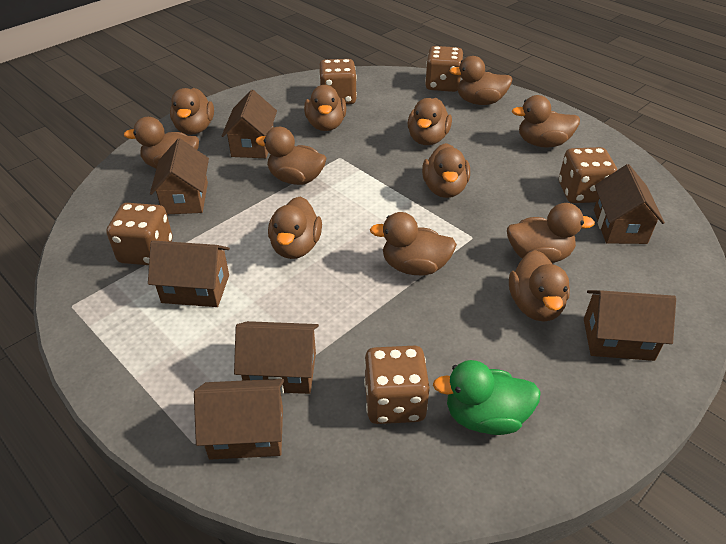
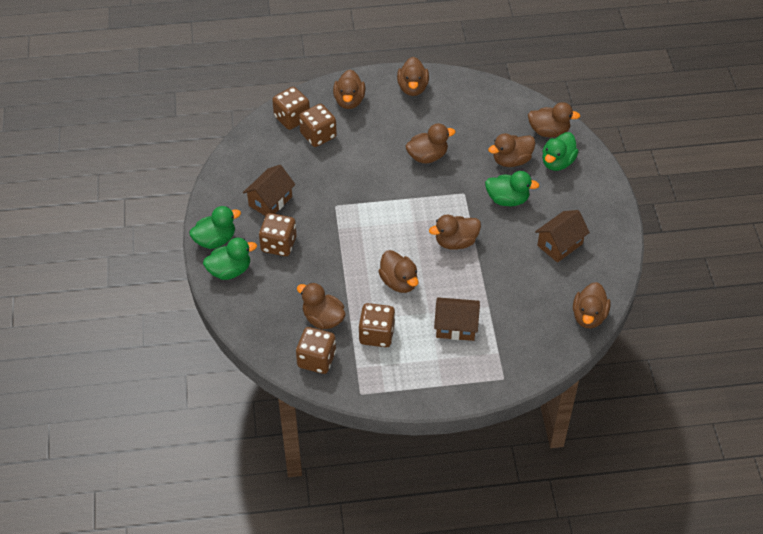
brown duck: 12 -> 9
brown house: 7 -> 3
green duck: 1 -> 4

